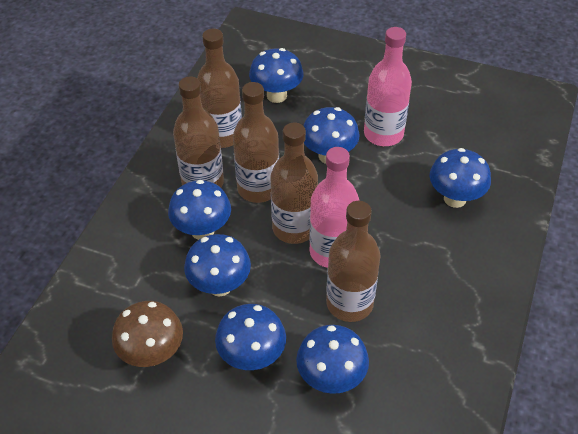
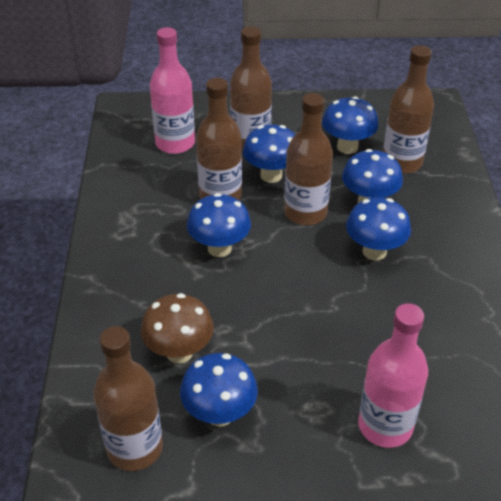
blue mushroom: 7 -> 6

